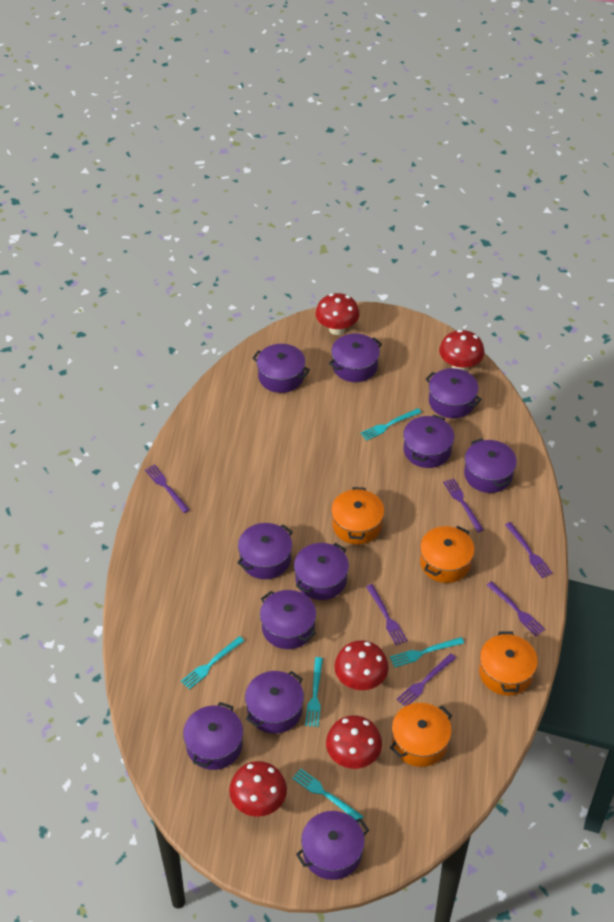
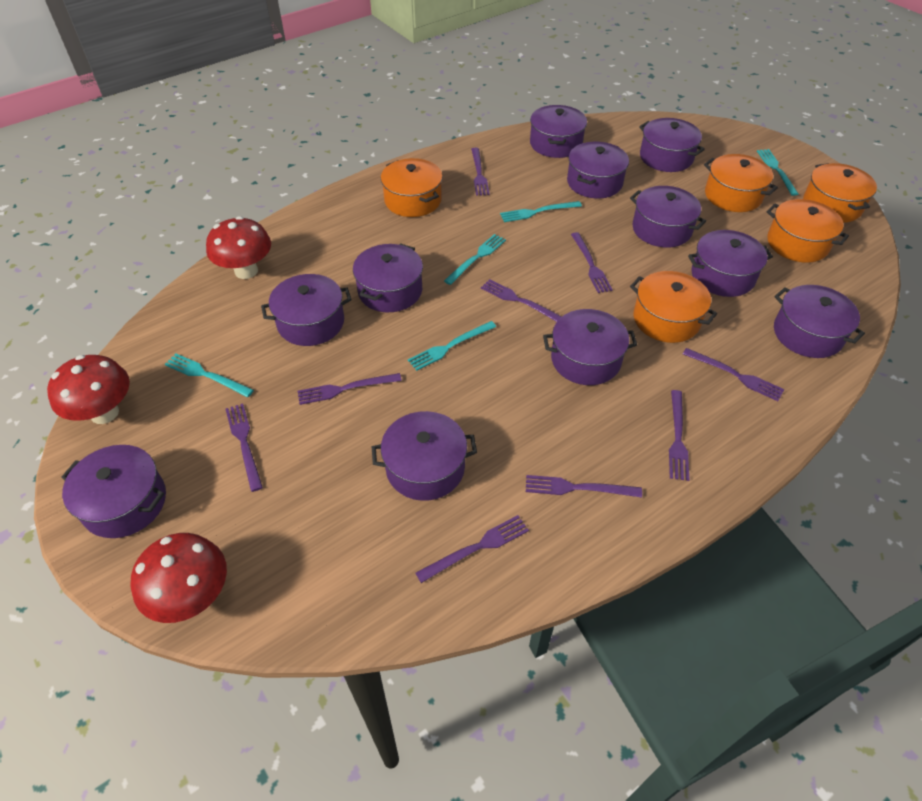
orange pot: 4 -> 5
purple fork: 6 -> 9
red mushroom: 5 -> 3

